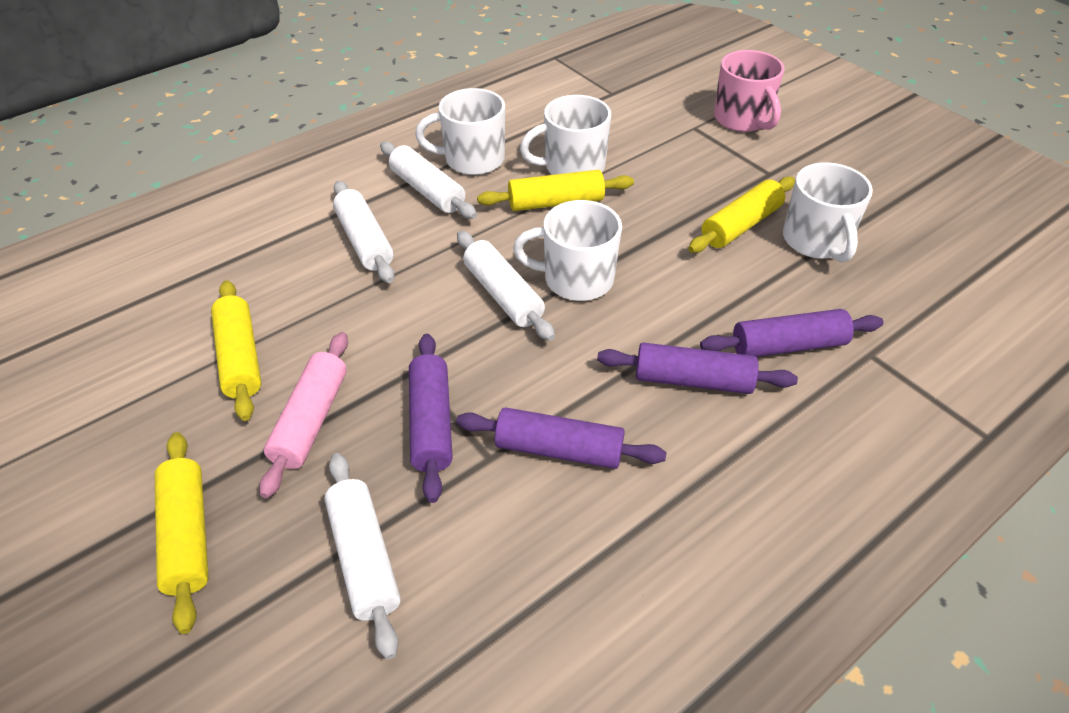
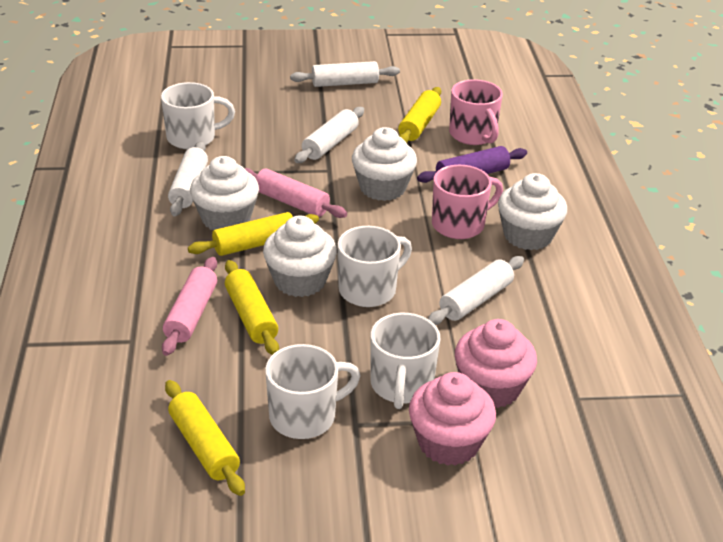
pink cupcake: 0 -> 2
pink mug: 1 -> 2
pink rolling pin: 1 -> 2
purple rolling pin: 4 -> 1
white cupcake: 0 -> 4

